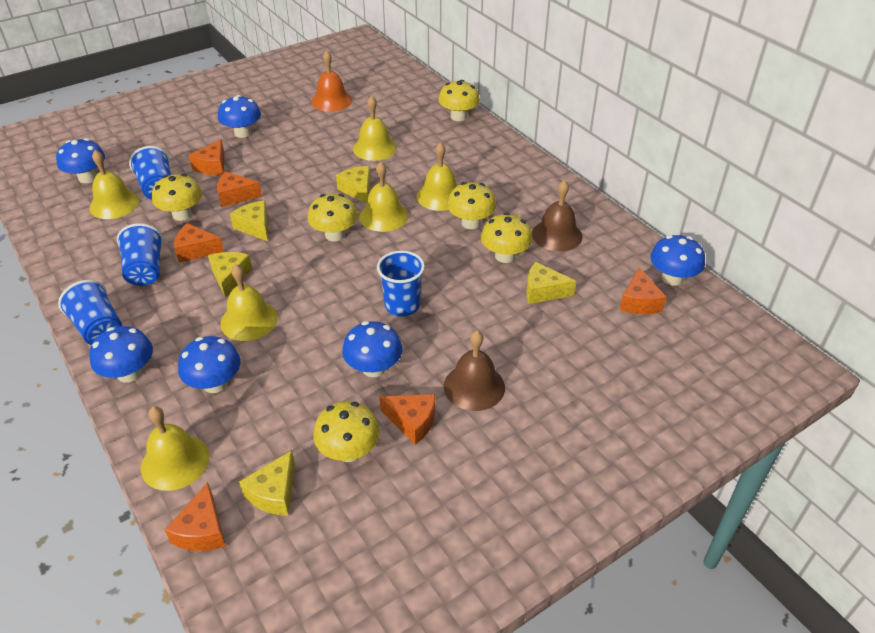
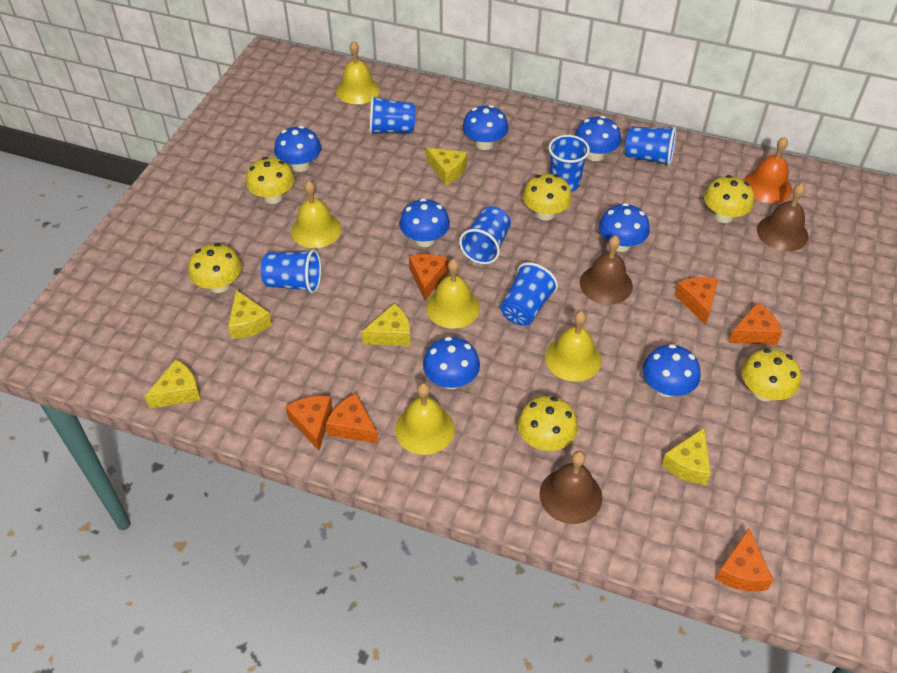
blue cup: 4 -> 6
blue mushroom: 6 -> 7
brown bell: 2 -> 3
yellow bell: 6 -> 5

